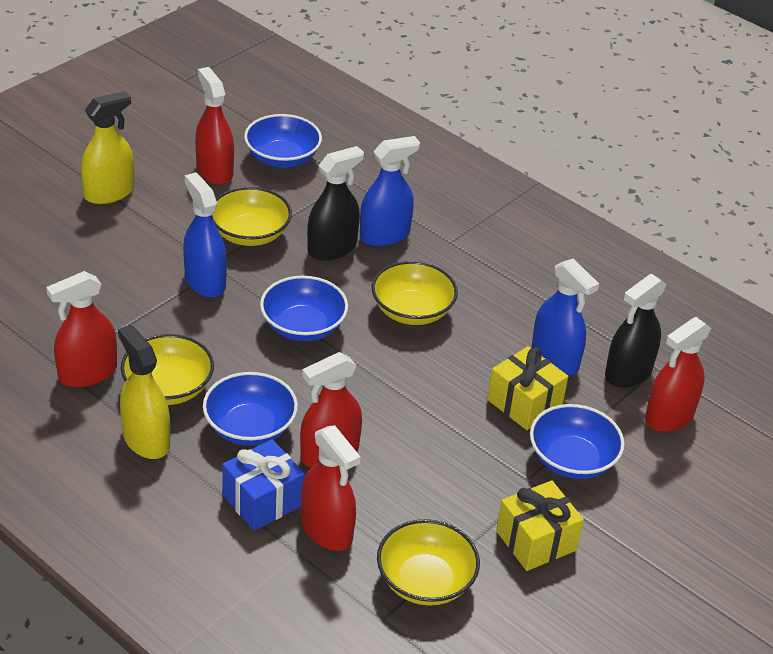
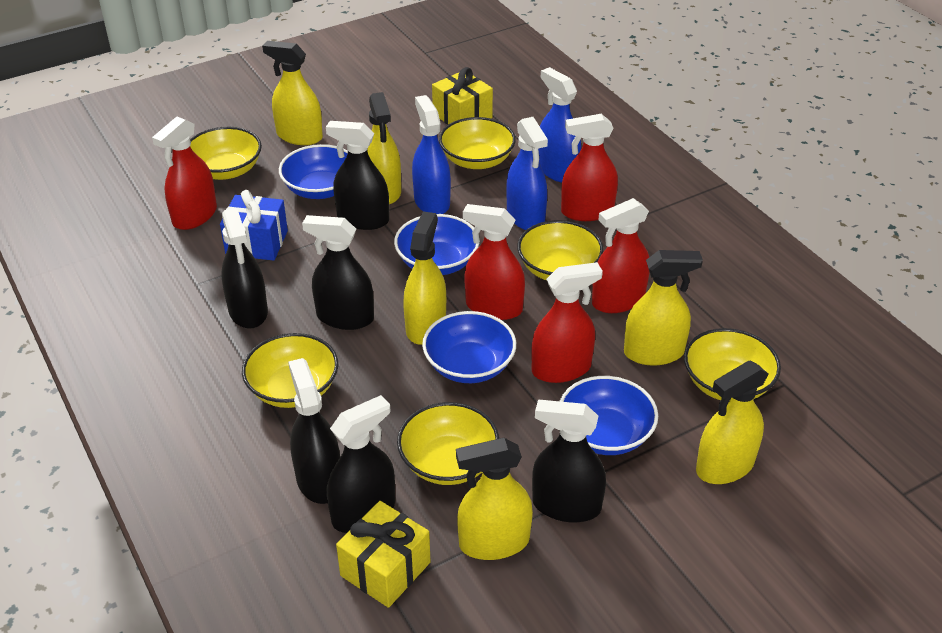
black spray bottle: 2 -> 6
yellow bowl: 4 -> 6
yellow spray bottle: 2 -> 6

